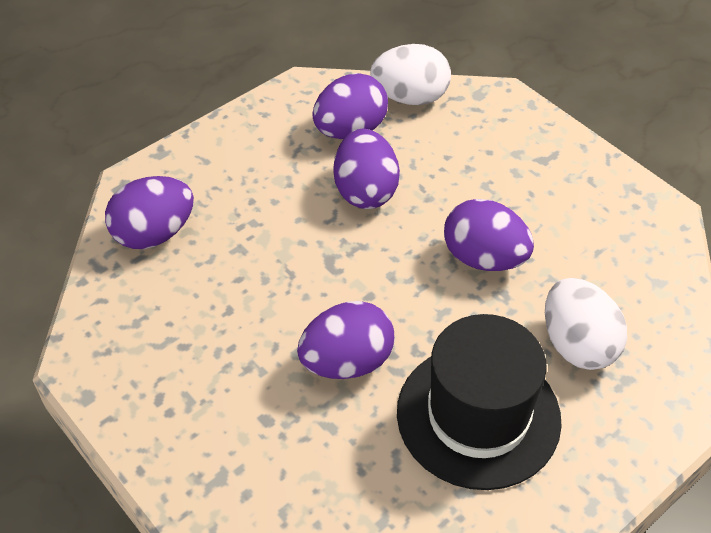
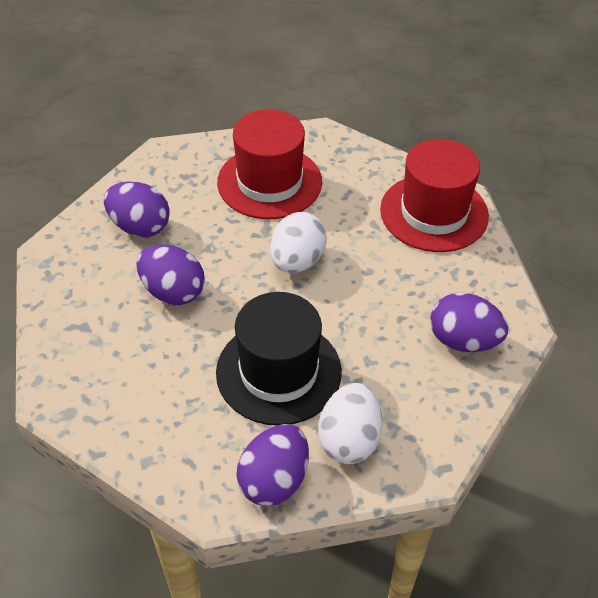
purple egg: 5 -> 4
red hat: 0 -> 2

